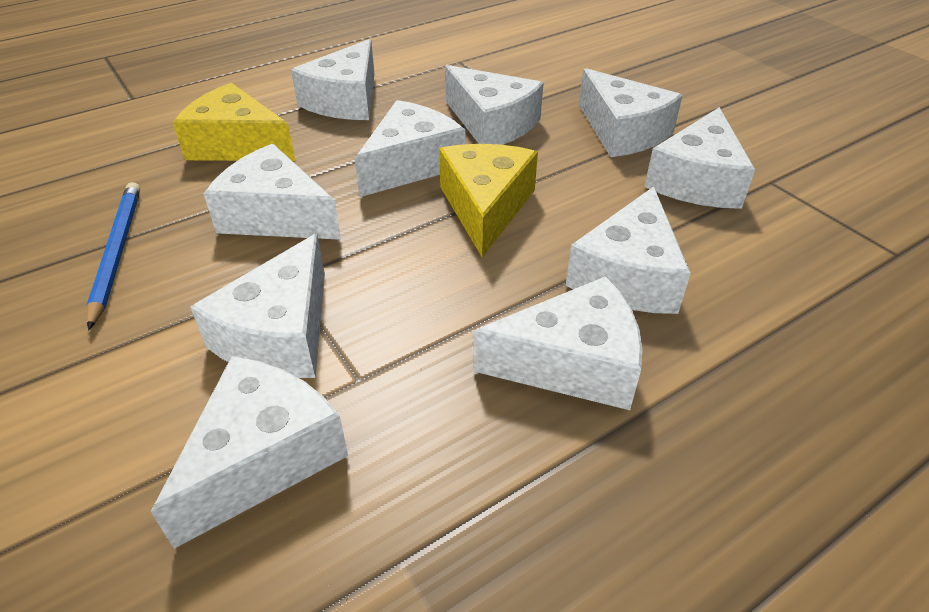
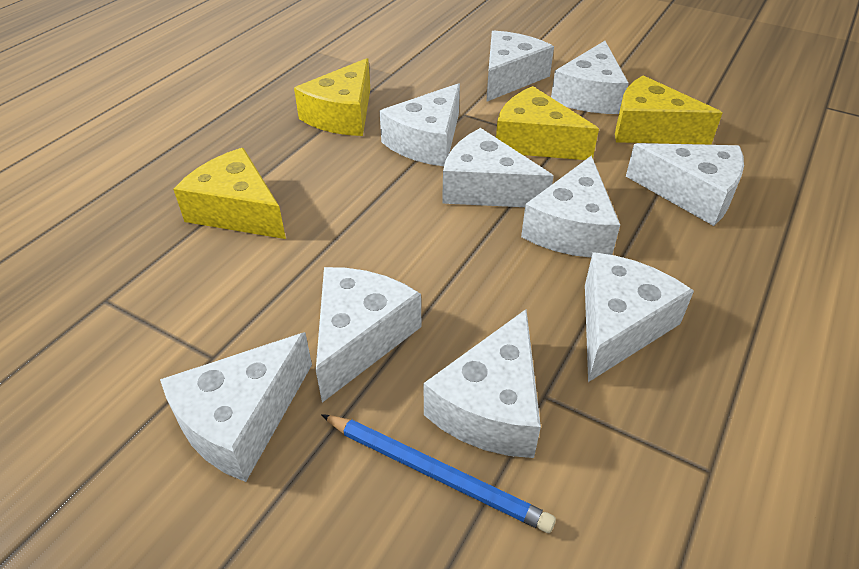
yellow cheese: 2 -> 4

